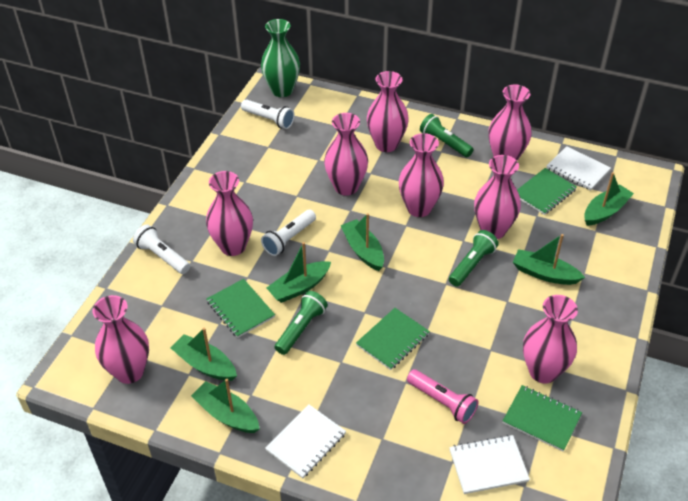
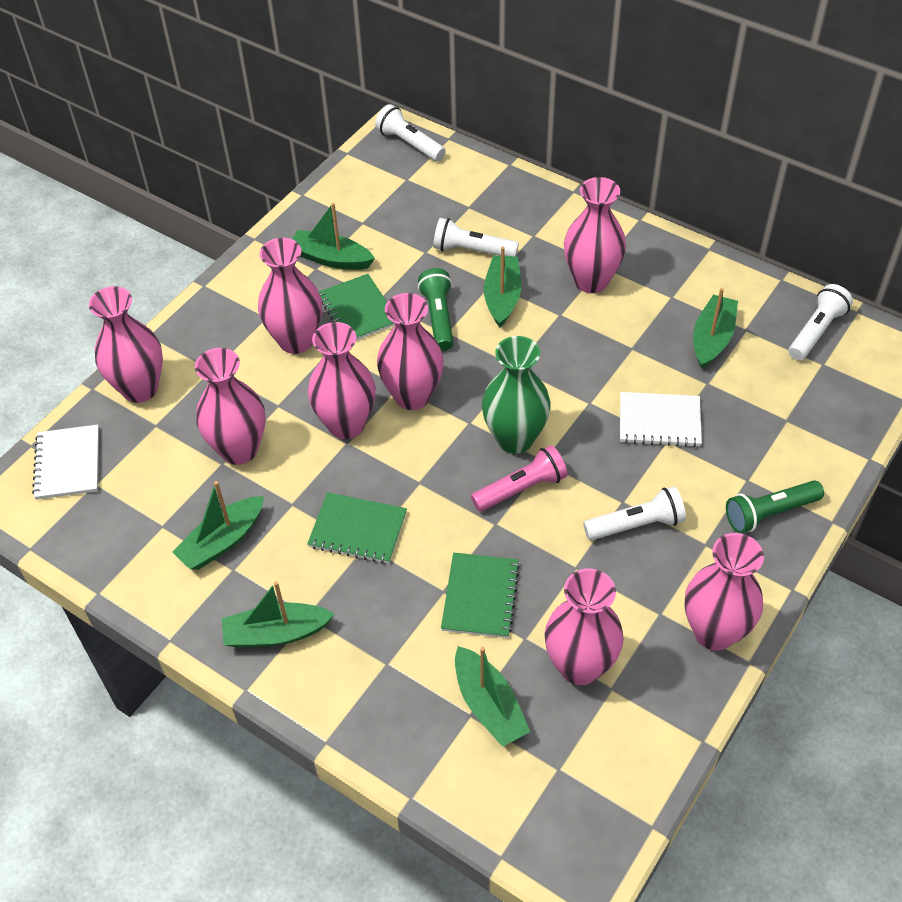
green flashlight: 3 -> 2
green notebook: 4 -> 3
white flashlight: 3 -> 4
white notebook: 3 -> 2

